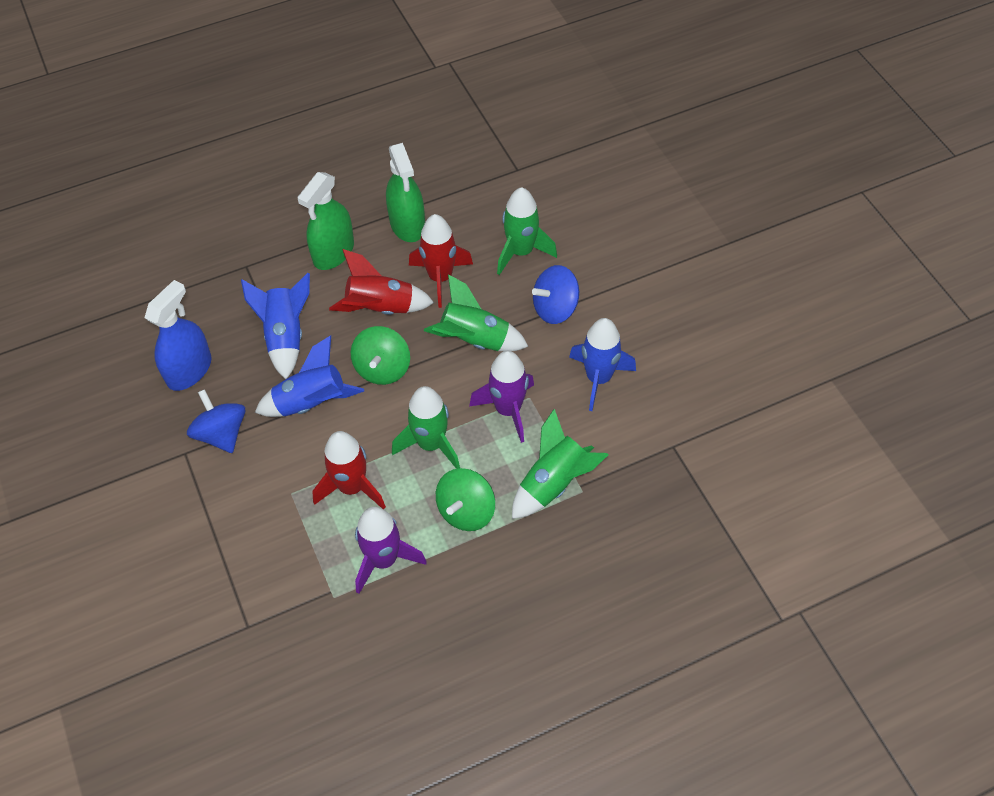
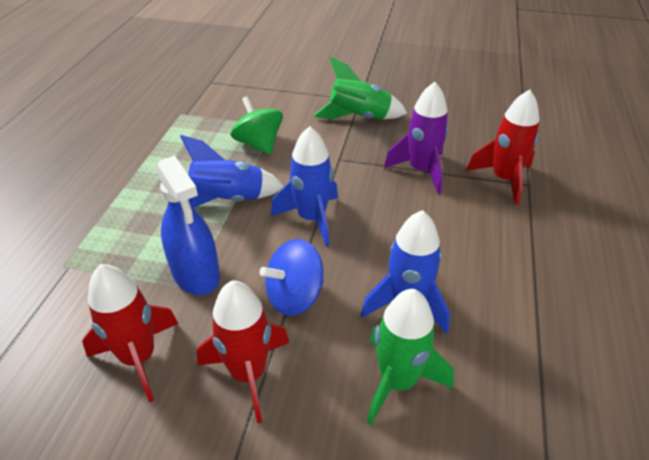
blue spinning top: 2 -> 1
green rocket: 4 -> 2
green spinning top: 2 -> 1
green spray bottle: 2 -> 0
purple rocket: 2 -> 1

